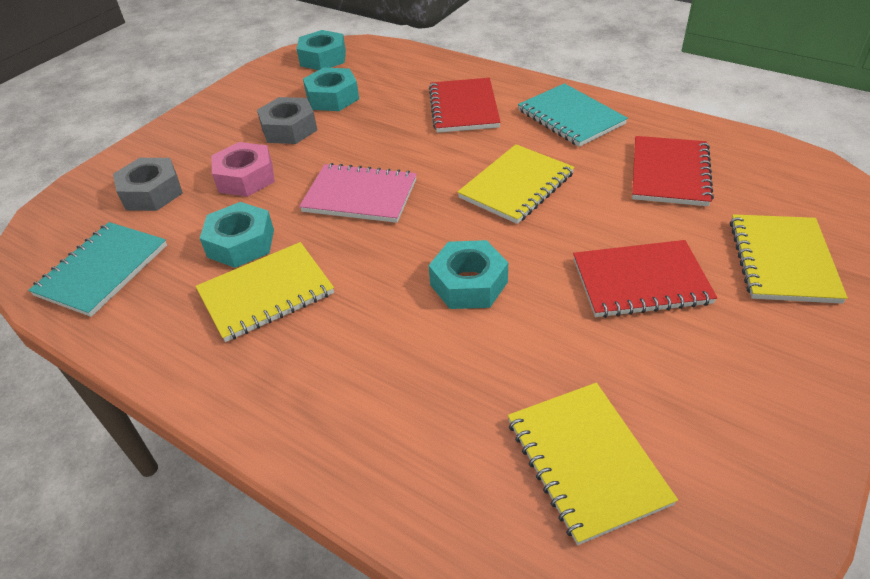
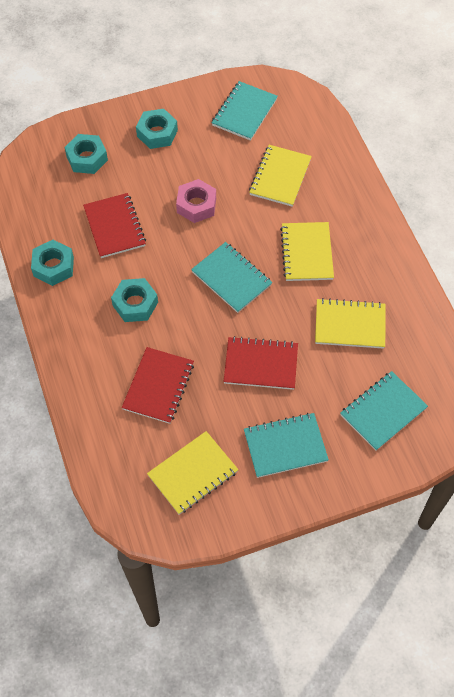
grey nut: 2 -> 0
pink notebook: 1 -> 0
turquoise notebook: 2 -> 4

